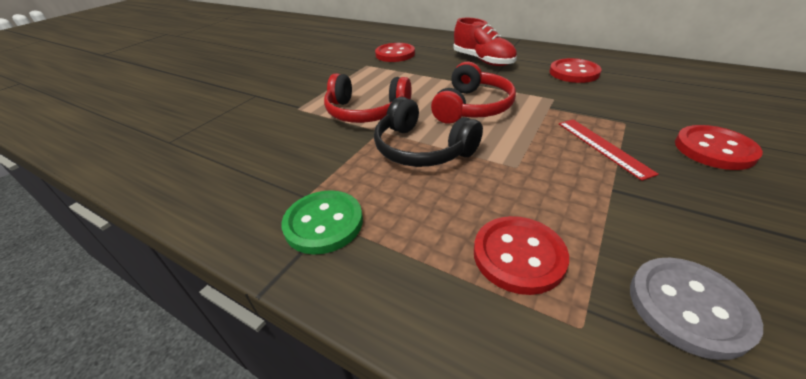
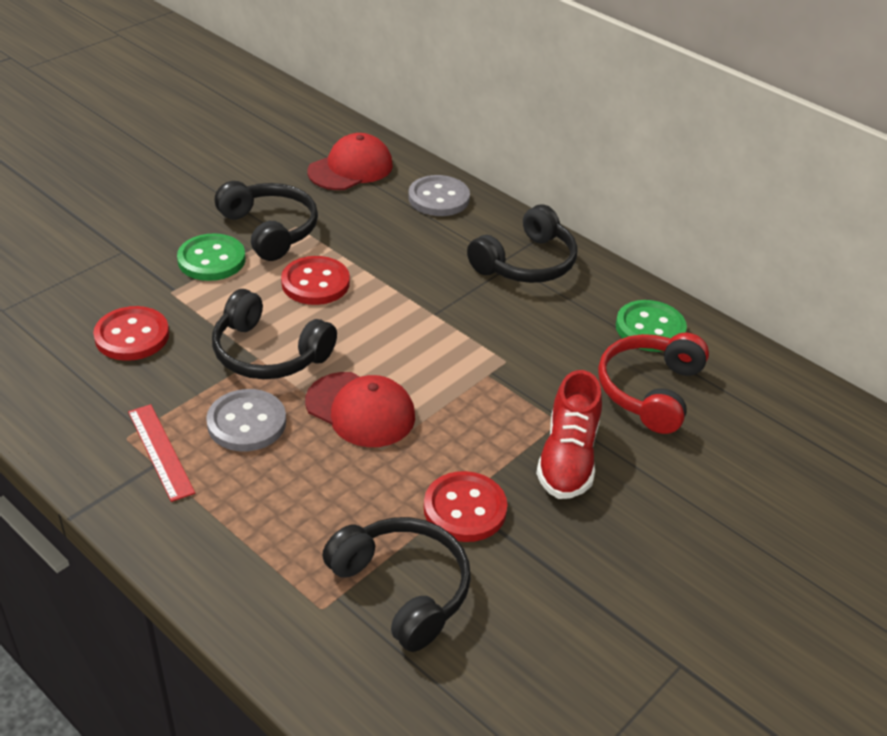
black headphones: 1 -> 4
green button: 1 -> 2
grey button: 1 -> 2
red button: 4 -> 3
red cap: 0 -> 2
red headphones: 2 -> 1

